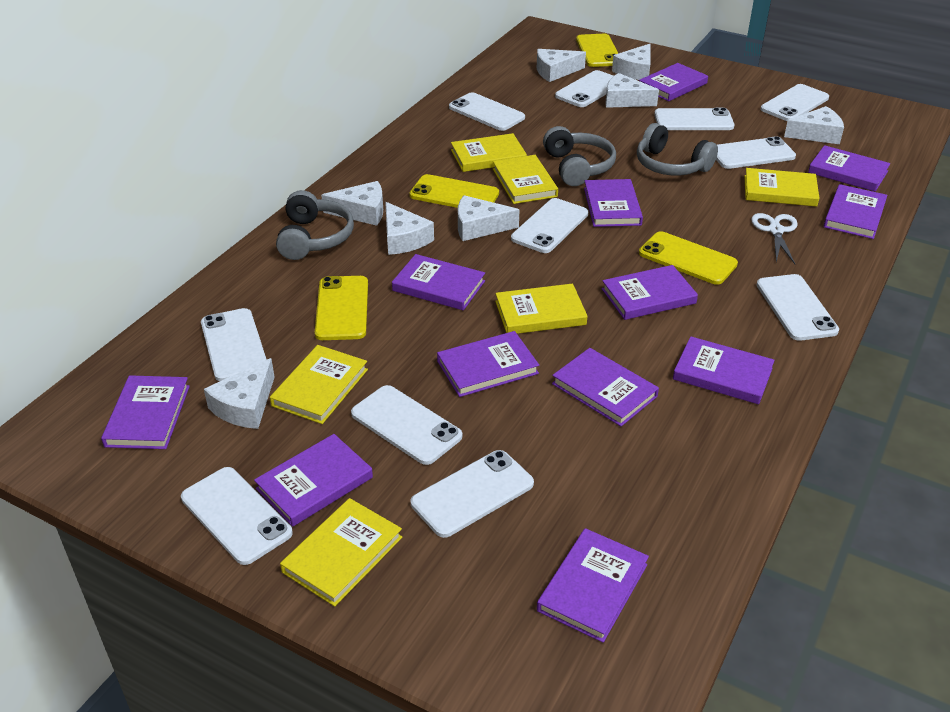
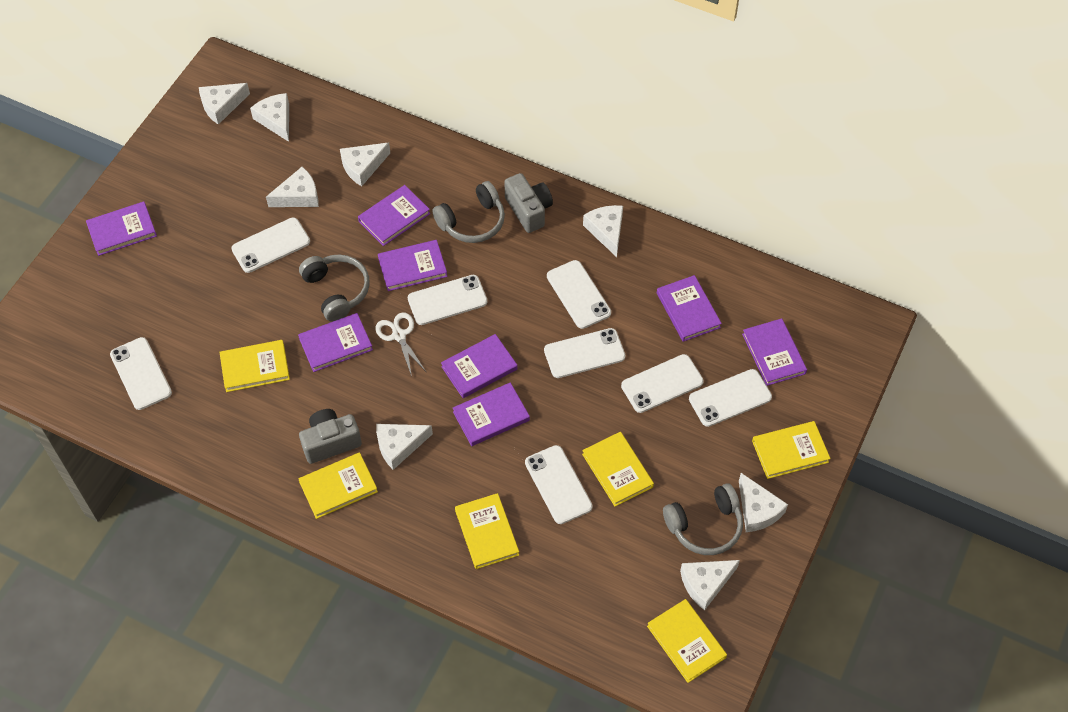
grey camera: 0 -> 2
purple book: 12 -> 8
white phone: 11 -> 8
yellow phone: 4 -> 0

